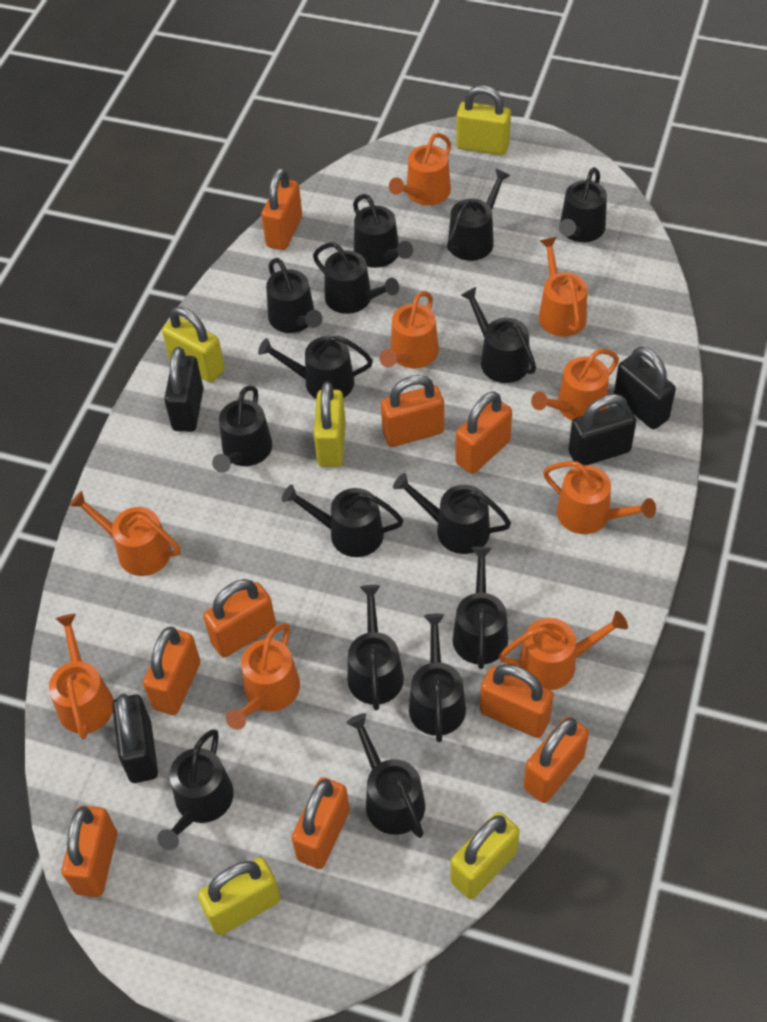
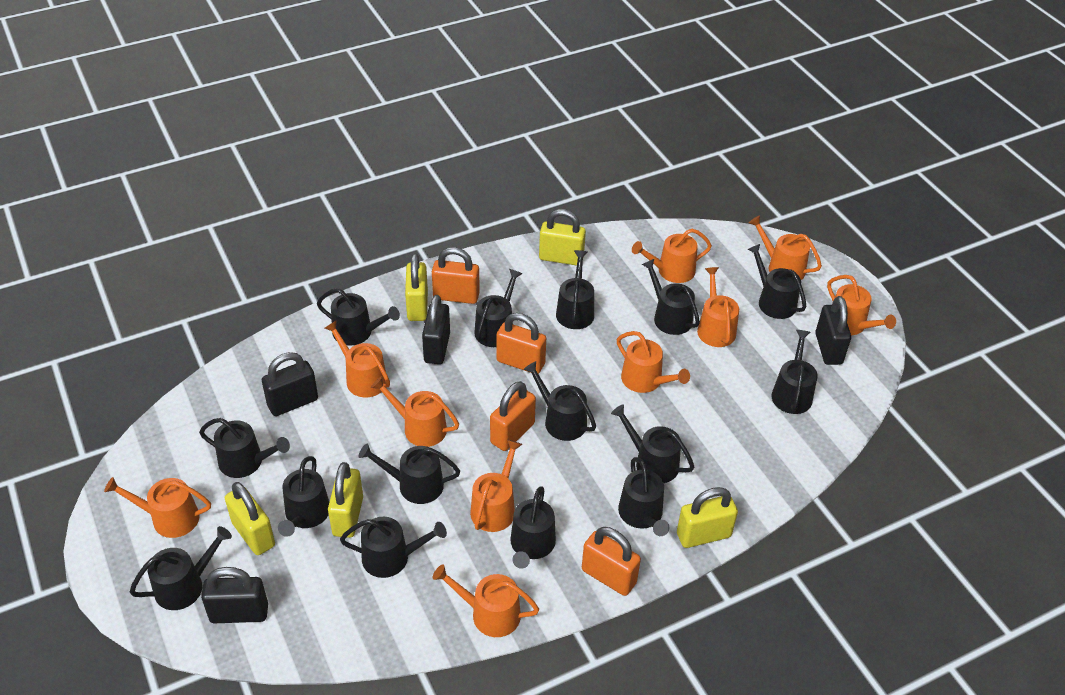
orange padlock: 9 -> 4
orange watering can: 9 -> 10

